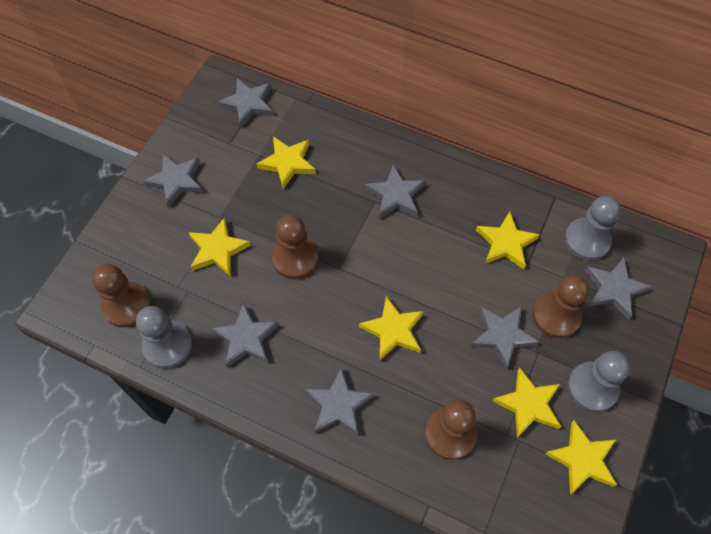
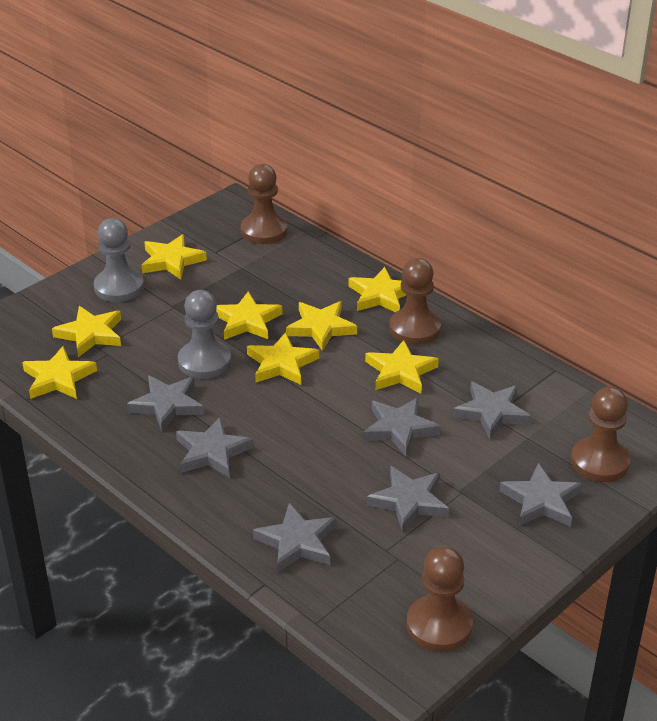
grey pawn: 3 -> 2
yellow star: 6 -> 8

